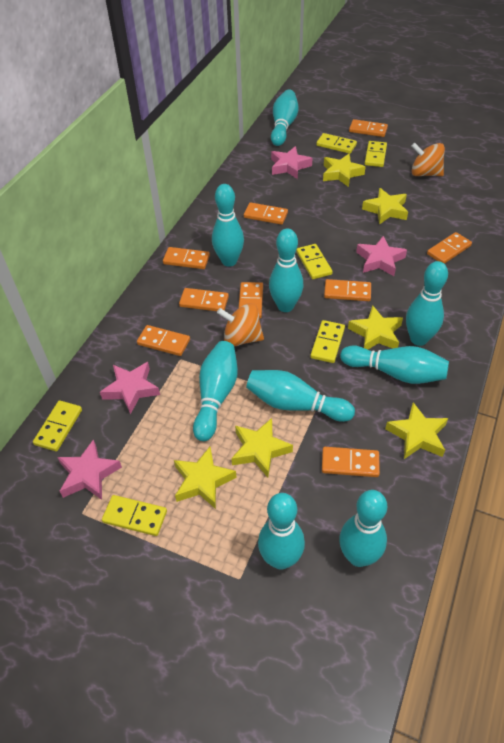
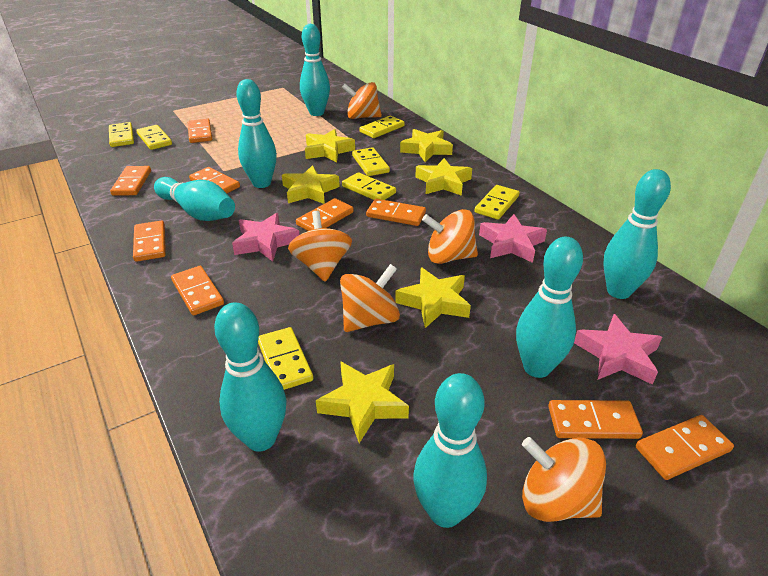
orange spinning top: 2 -> 5
pink star: 4 -> 3
turquoise bowling pin: 9 -> 7
yellow domino: 6 -> 7

